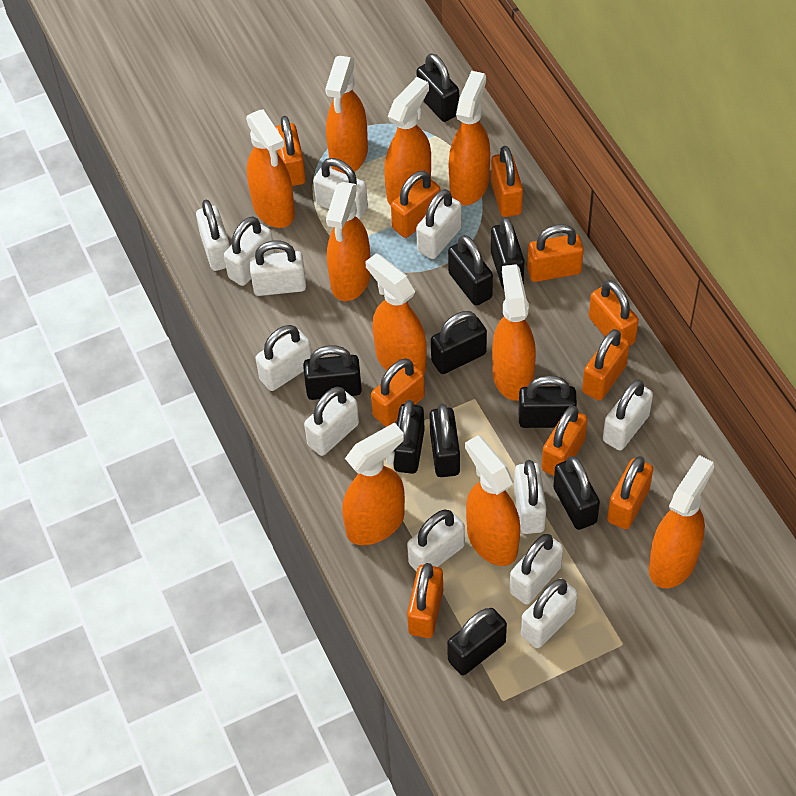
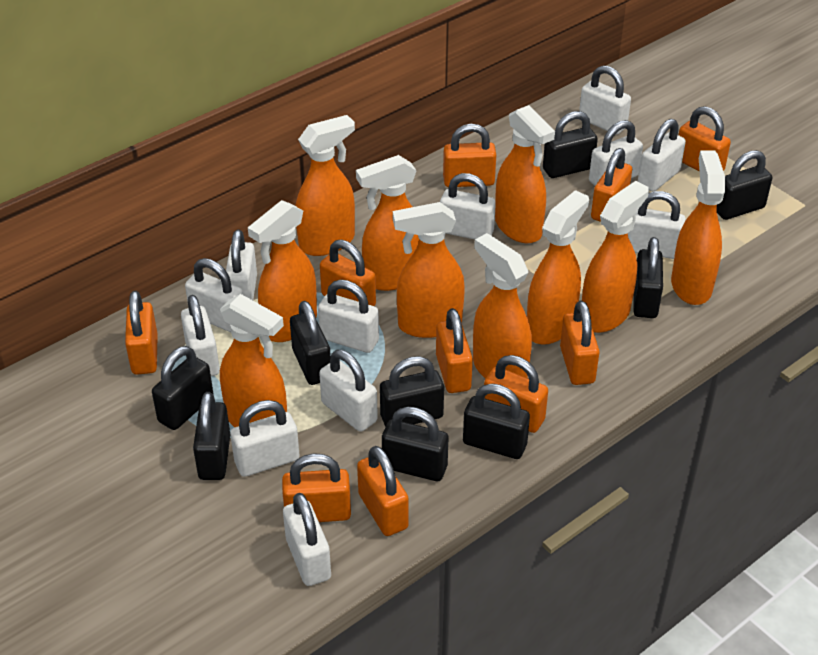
black padlock: 10 -> 9

